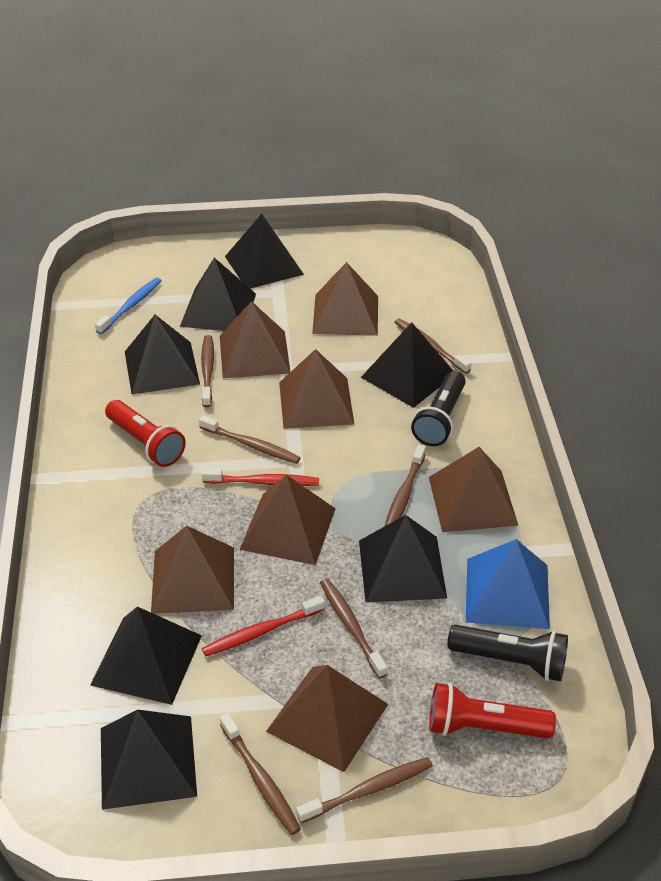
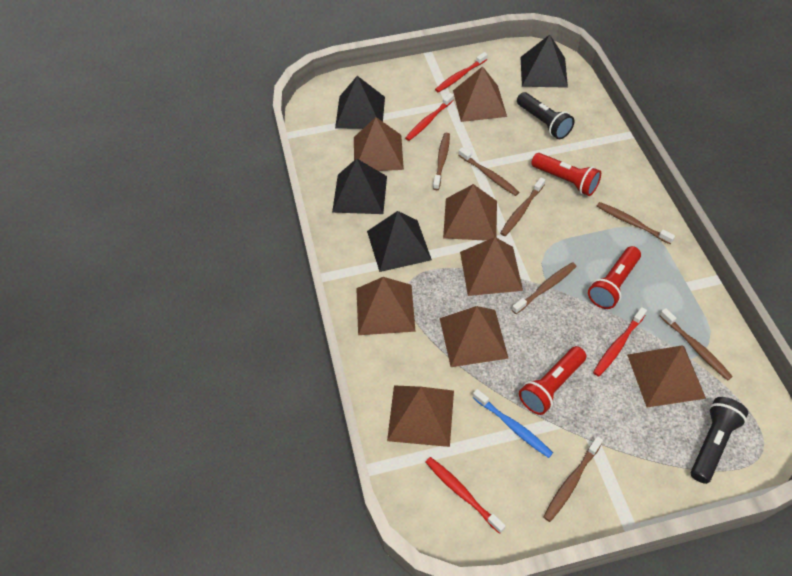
black pyramid: 7 -> 4
blue pyramid: 1 -> 0
brown pyramid: 7 -> 8
red flashlight: 2 -> 3
red toothbrush: 2 -> 4

